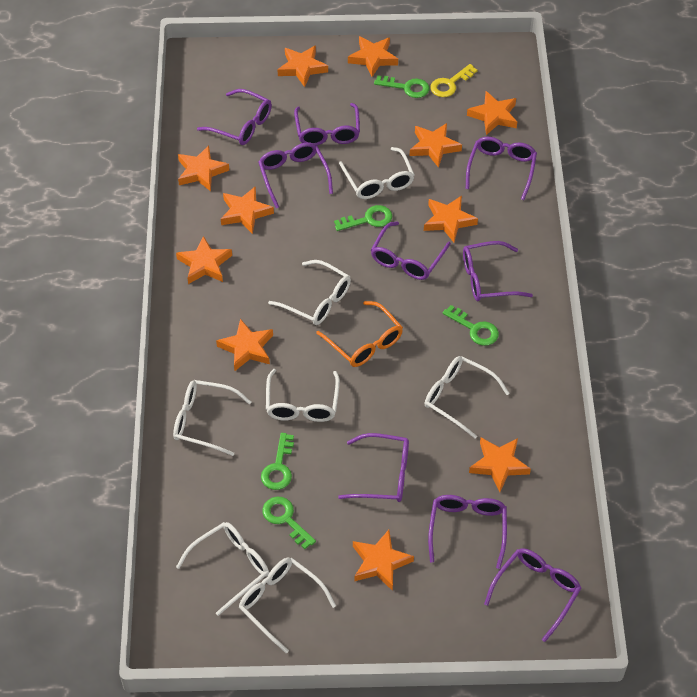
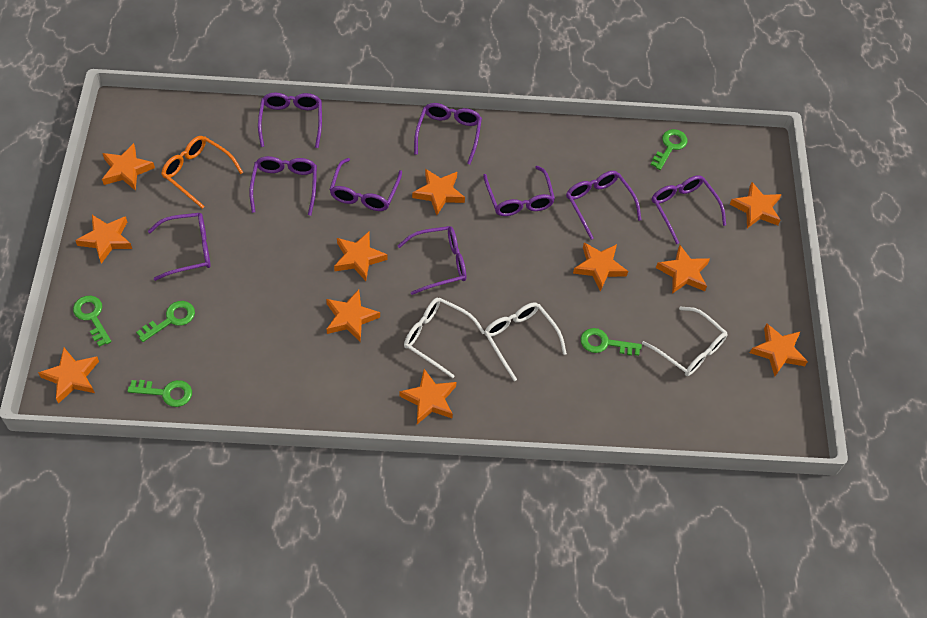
white glasses: 7 -> 3
yellow key: 1 -> 0

